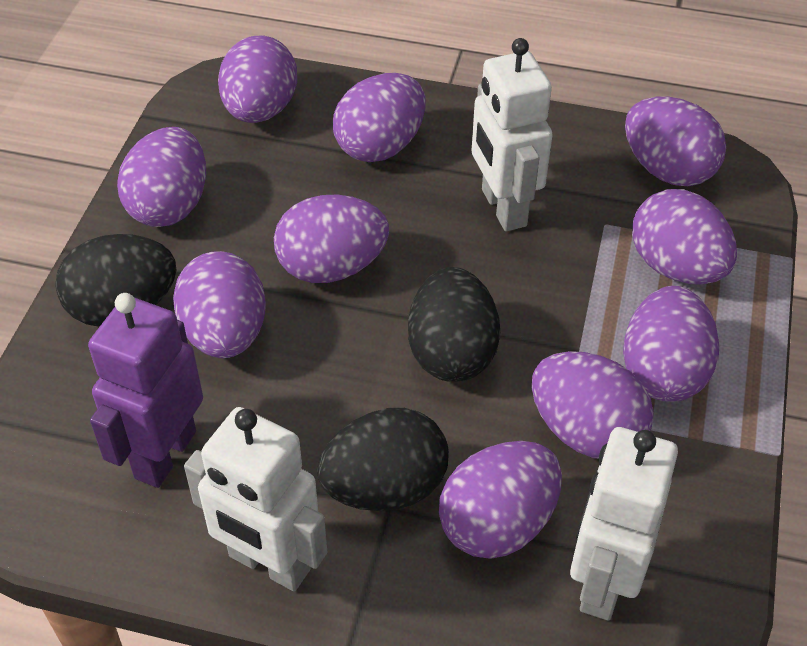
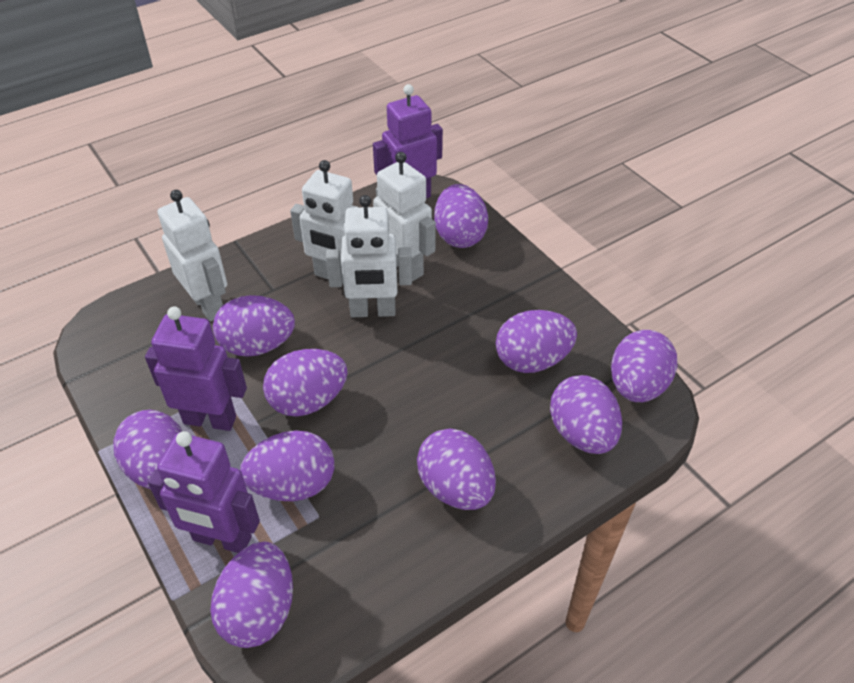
black egg: 3 -> 0
purple robot: 1 -> 3
white robot: 3 -> 4

